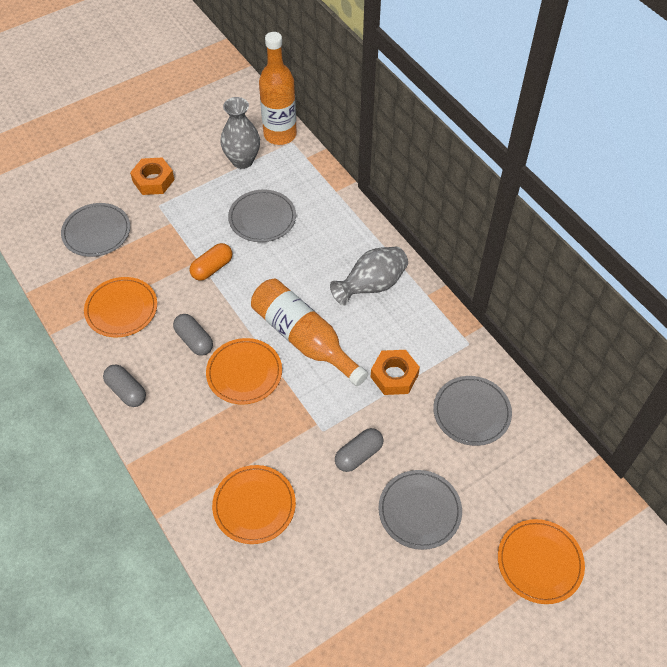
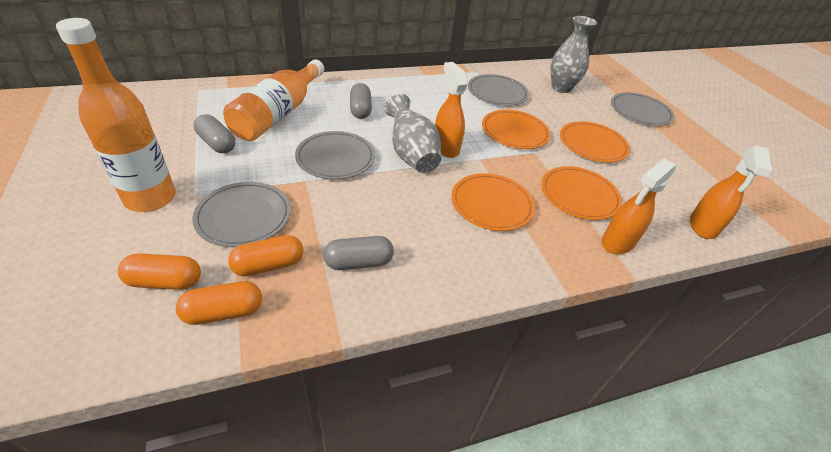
orange capsule: 1 -> 3
orange nut: 2 -> 0
orange spray bottle: 0 -> 3

